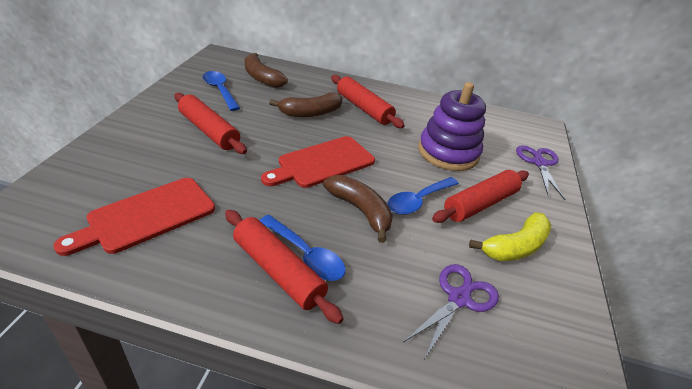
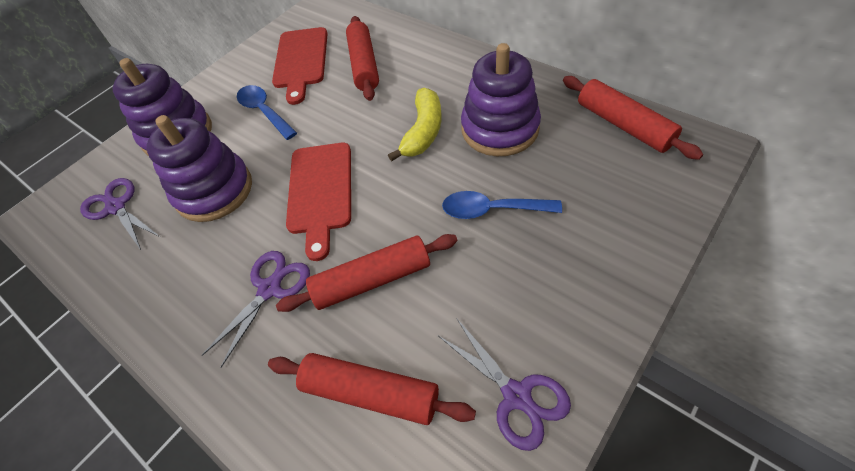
blue spoon: 3 -> 2
brown banana: 3 -> 0
purple scissors: 2 -> 3
purple stacking toy: 1 -> 3

